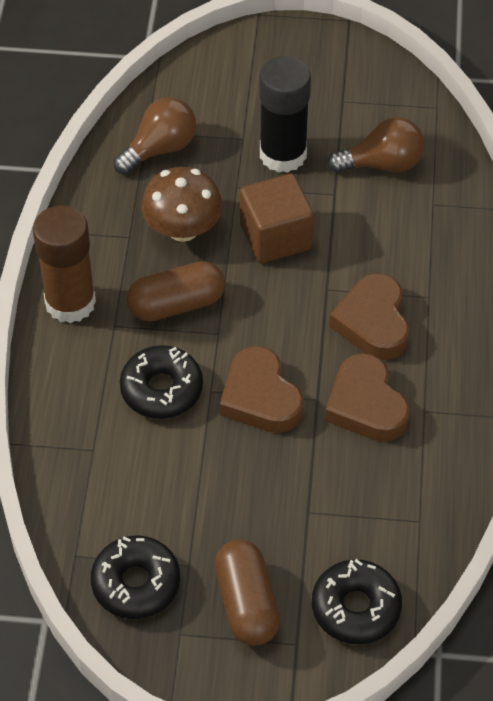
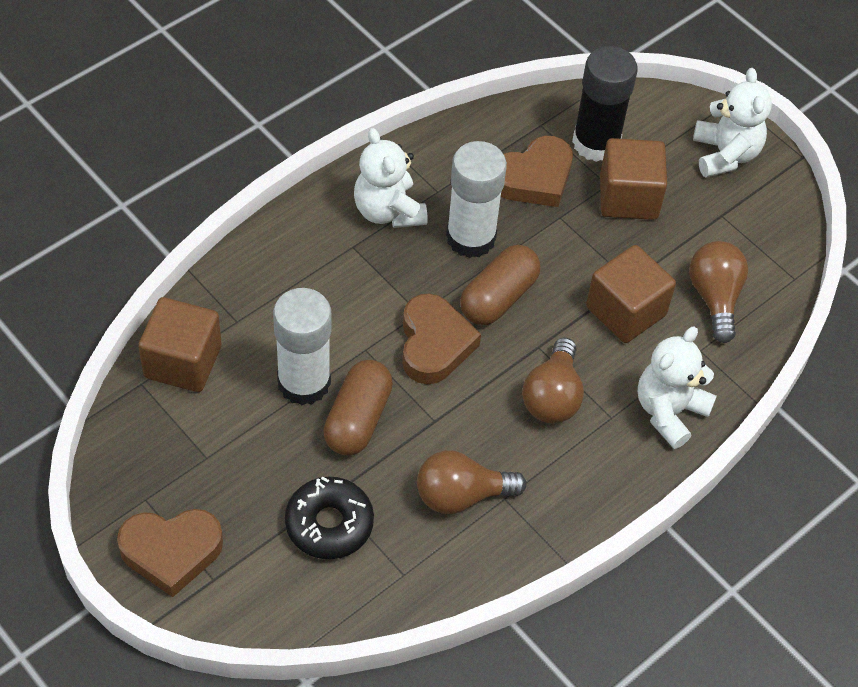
black donut: 3 -> 1
brown cube: 1 -> 3
brown glue stick: 1 -> 0
brown light bulb: 2 -> 3
brown mushroom: 1 -> 0
white glue stick: 0 -> 2
white teddy bear: 0 -> 3

